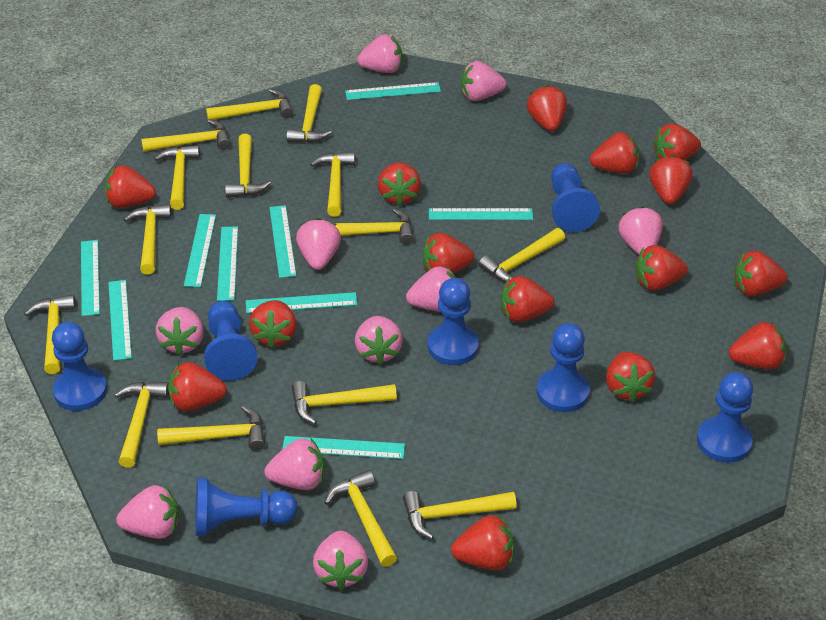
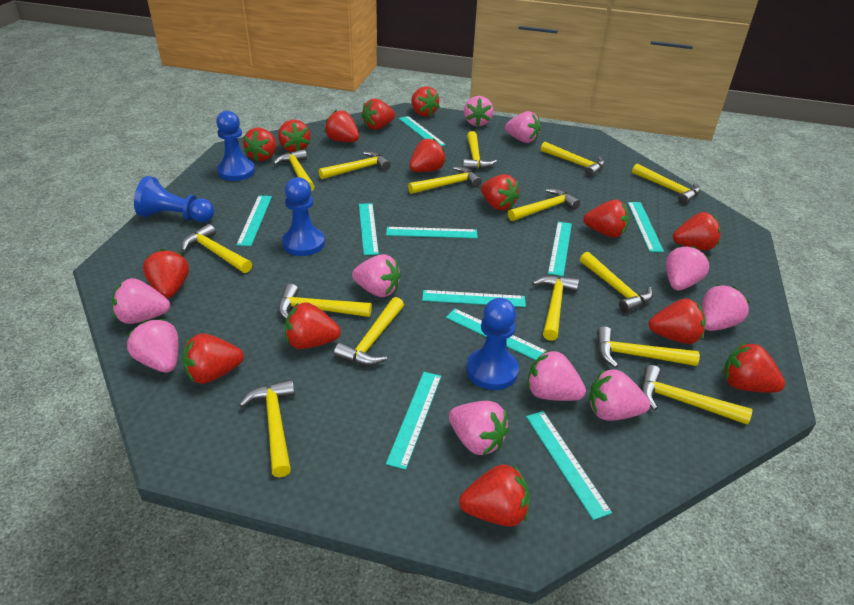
blue pawn: 7 -> 4
turquoise ruler: 9 -> 10

